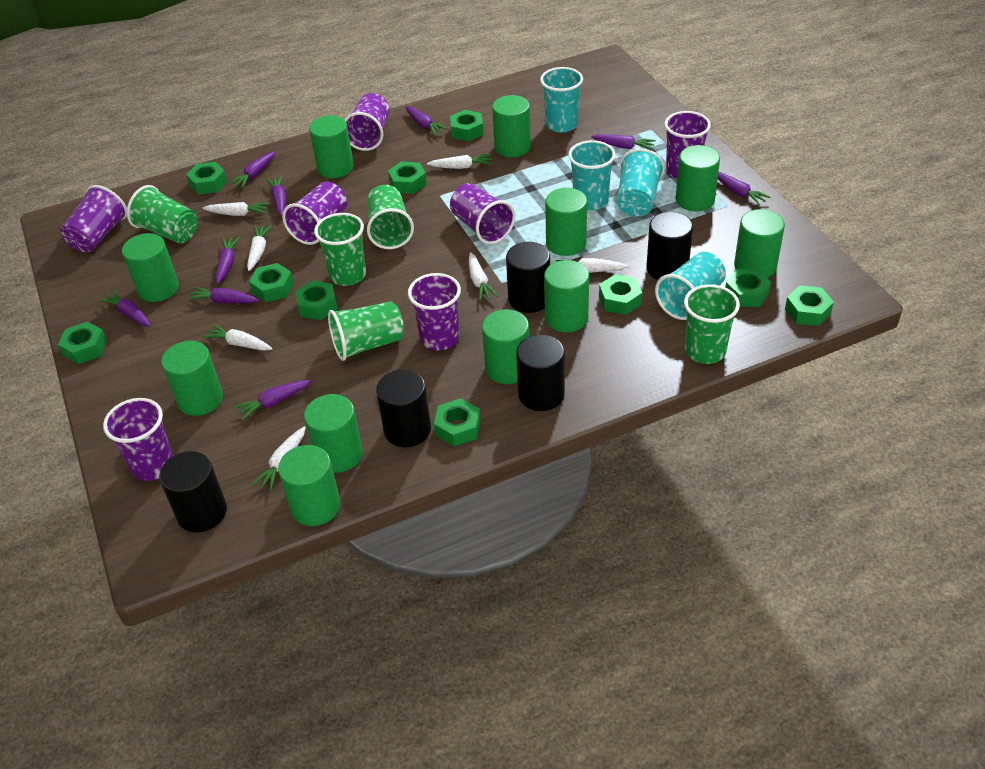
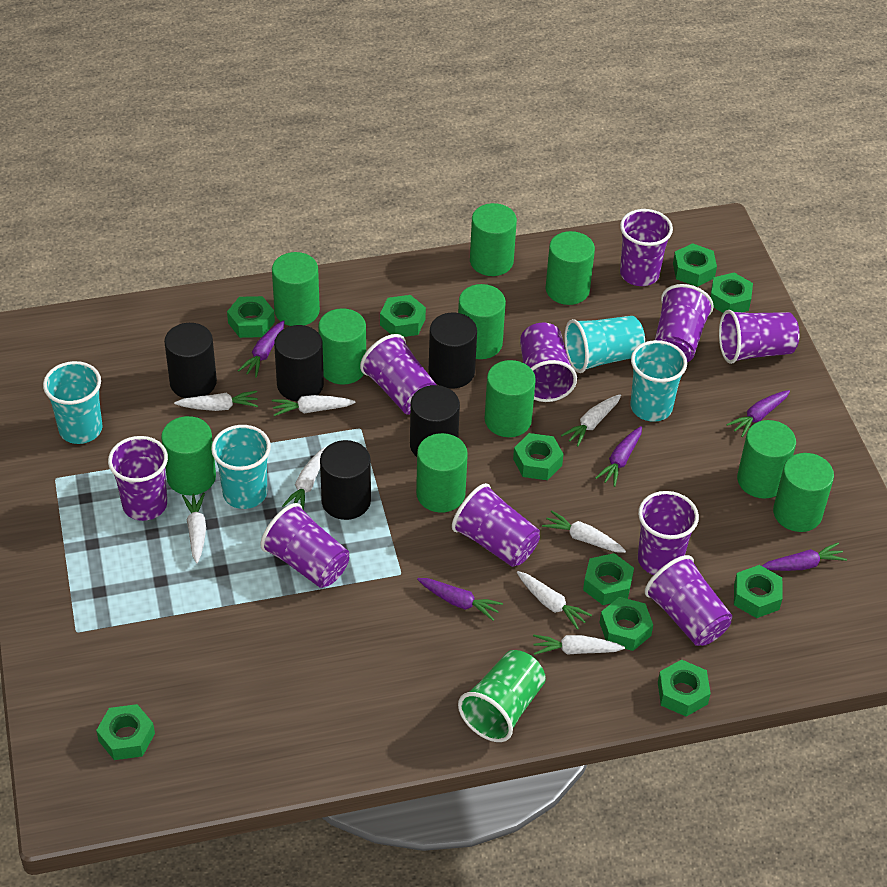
green cup: 5 -> 1
green cylinder: 11 -> 10
purple carrot: 9 -> 5
purple cup: 7 -> 10
white carrot: 7 -> 8

